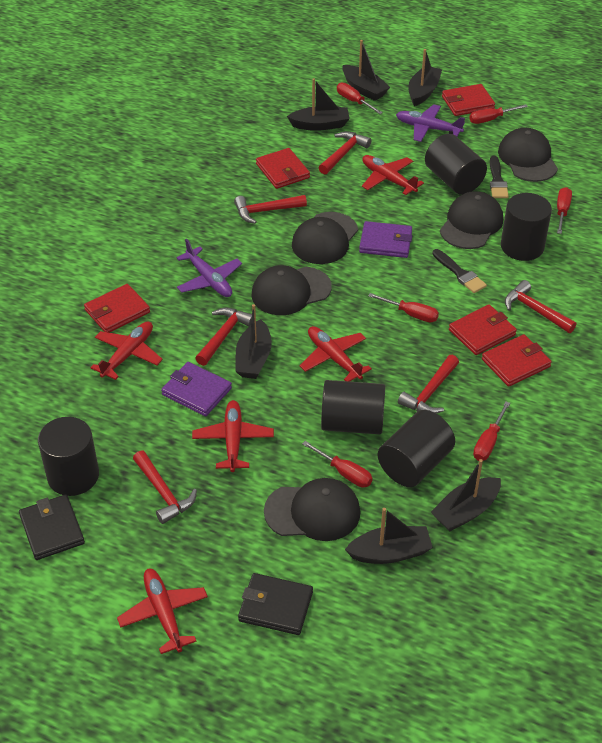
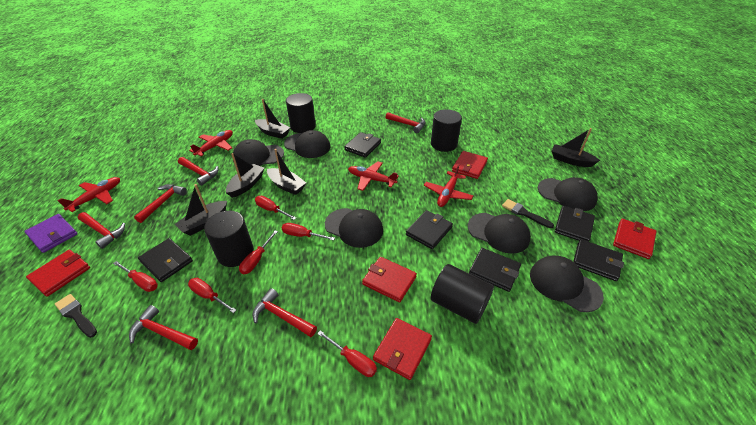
black boat: 6 -> 5
black cap: 5 -> 6
black cylinder: 5 -> 4
black wallet: 2 -> 6
purple plane: 2 -> 0
purple wallet: 2 -> 1
red plane: 5 -> 4

